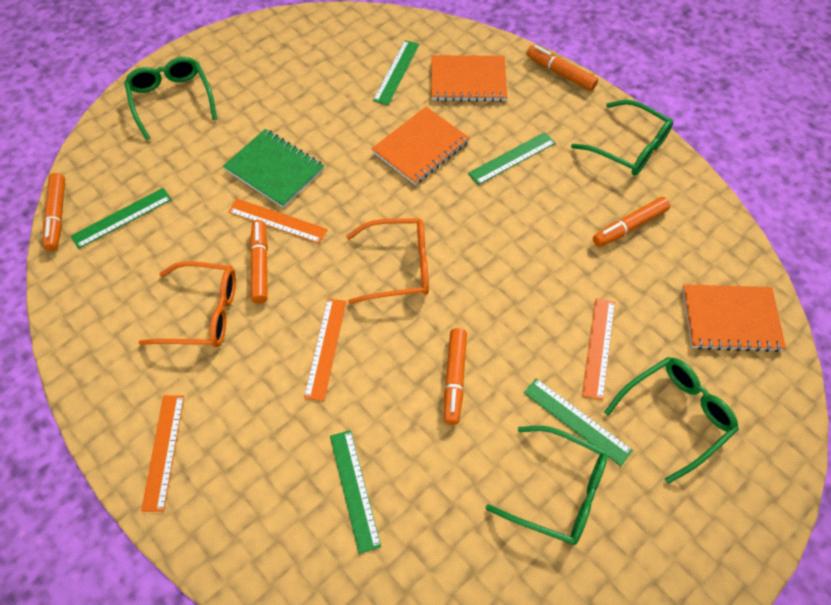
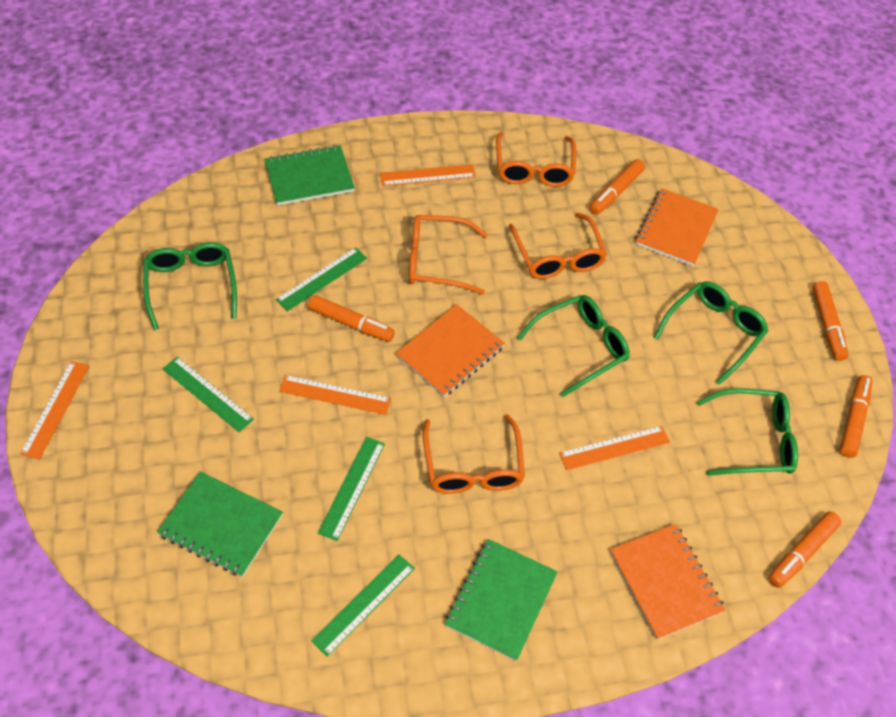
green notebook: 1 -> 3
green ruler: 5 -> 4
orange glasses: 2 -> 4

